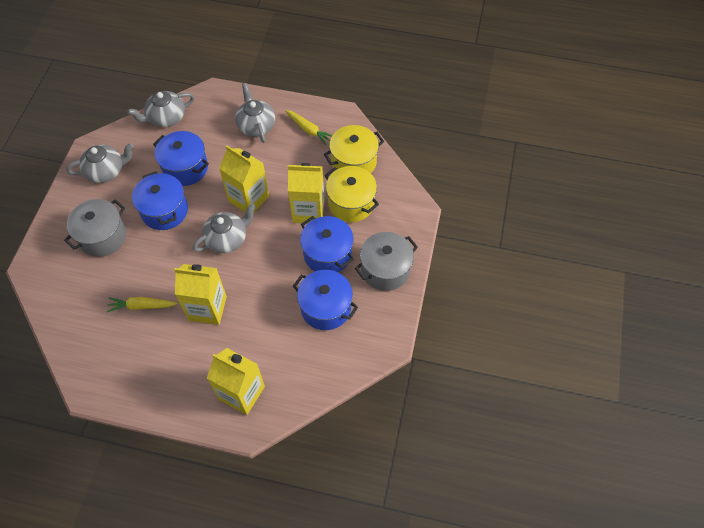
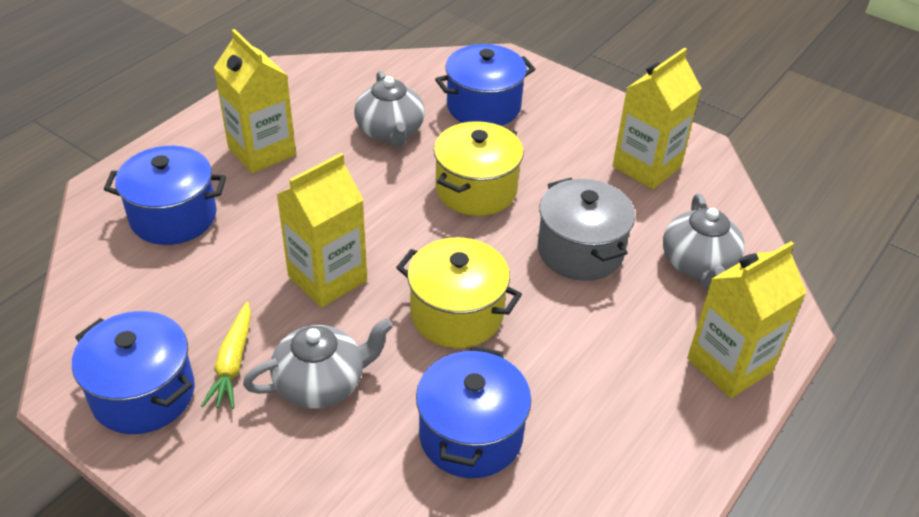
grey pot: 2 -> 1
grey teapot: 4 -> 3
yellow carrot: 2 -> 1

